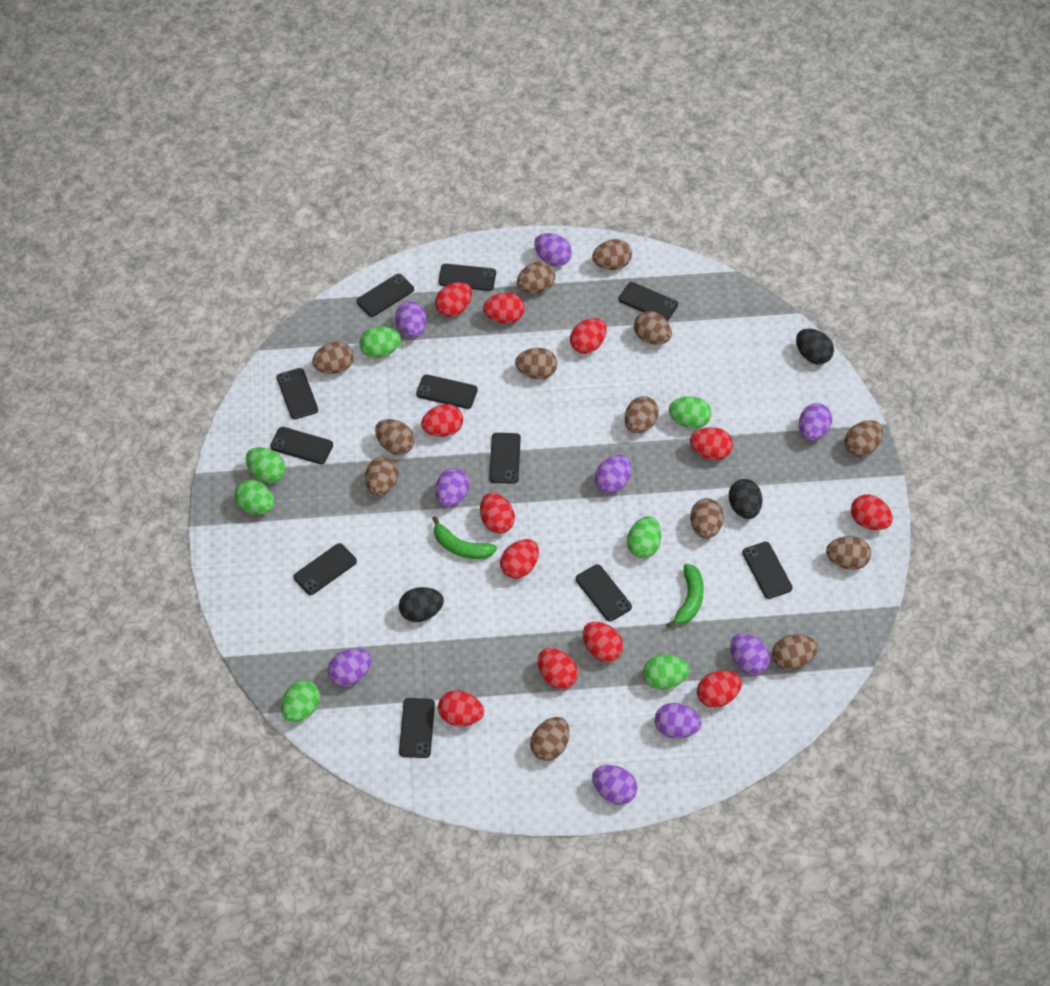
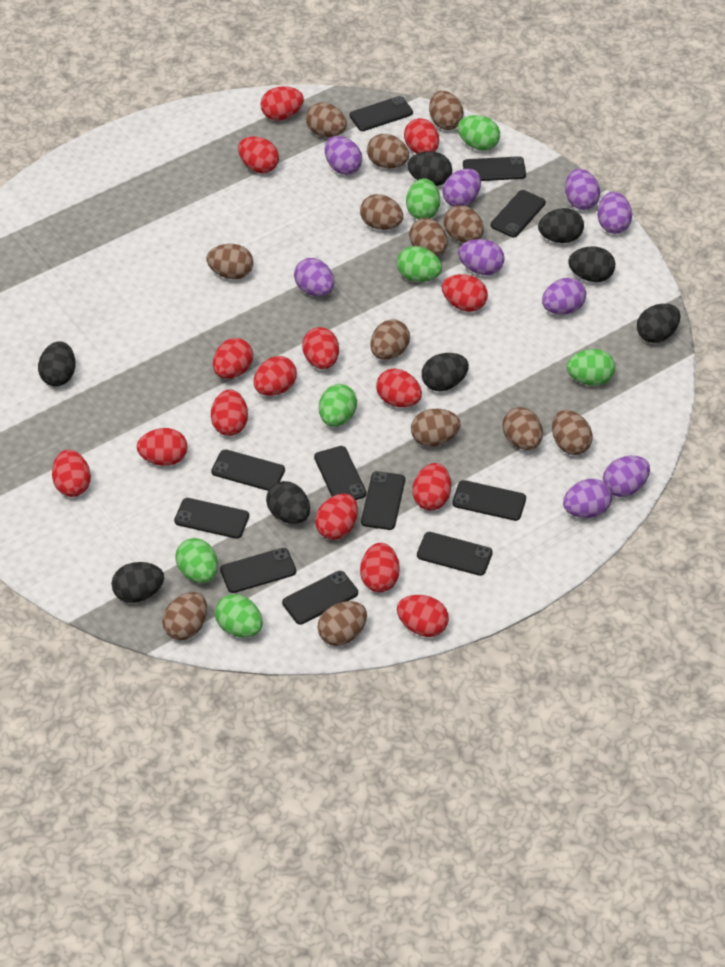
black egg: 3 -> 8
green banana: 2 -> 0
red egg: 12 -> 15

